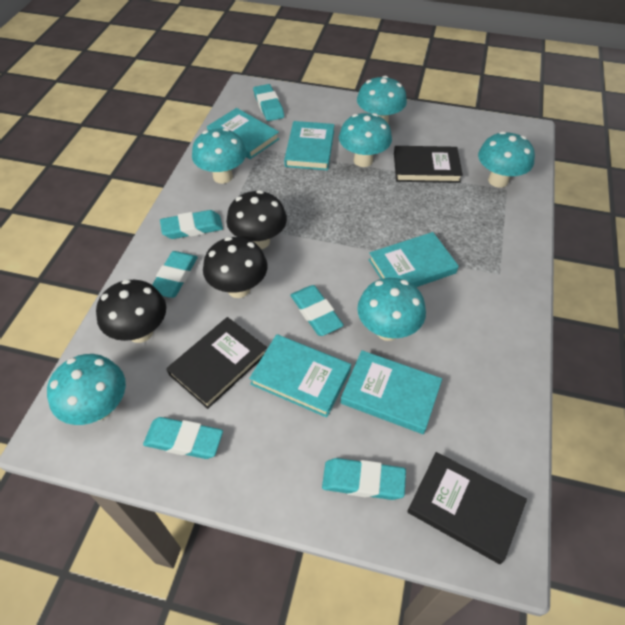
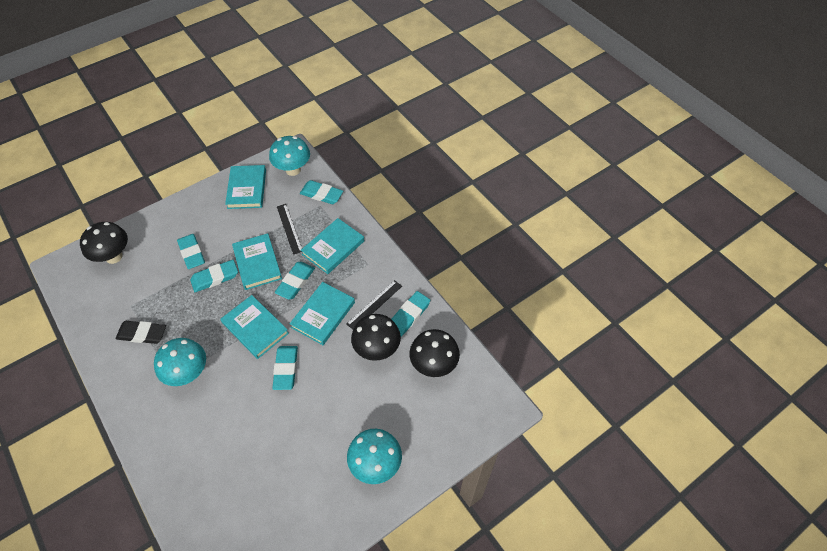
black book: 3 -> 0
black eraser: 0 -> 1
black ruler: 0 -> 2
turquoise mushroom: 6 -> 3

